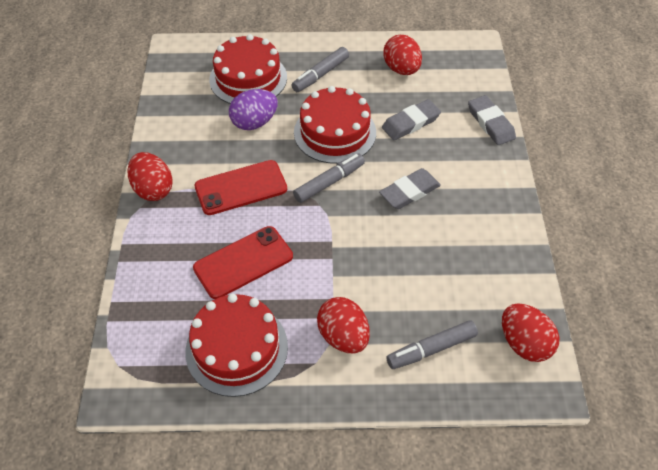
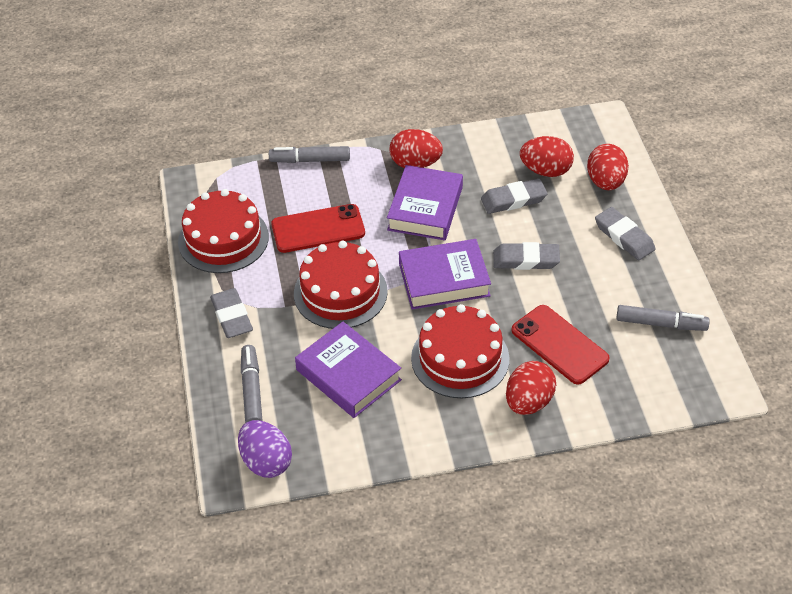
grey eraser: 3 -> 4
purple book: 0 -> 3

